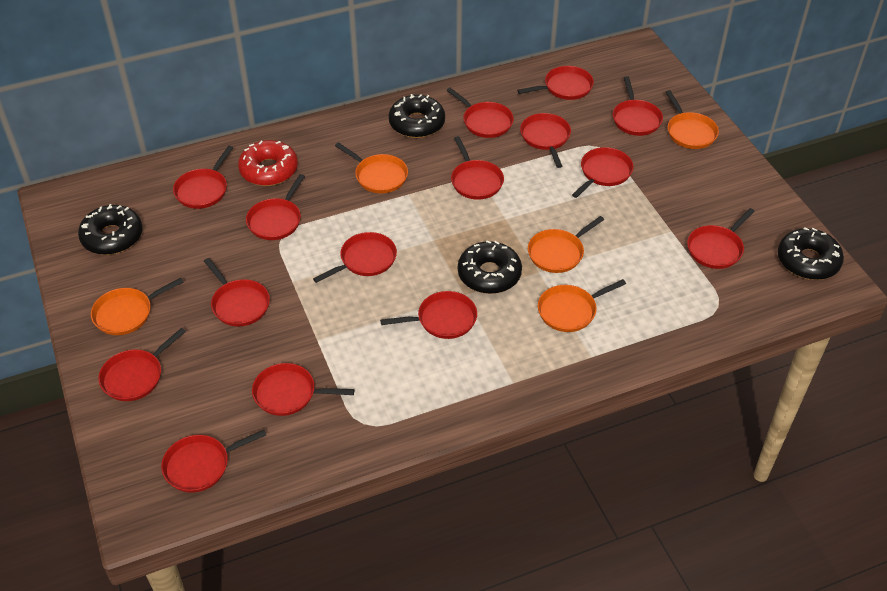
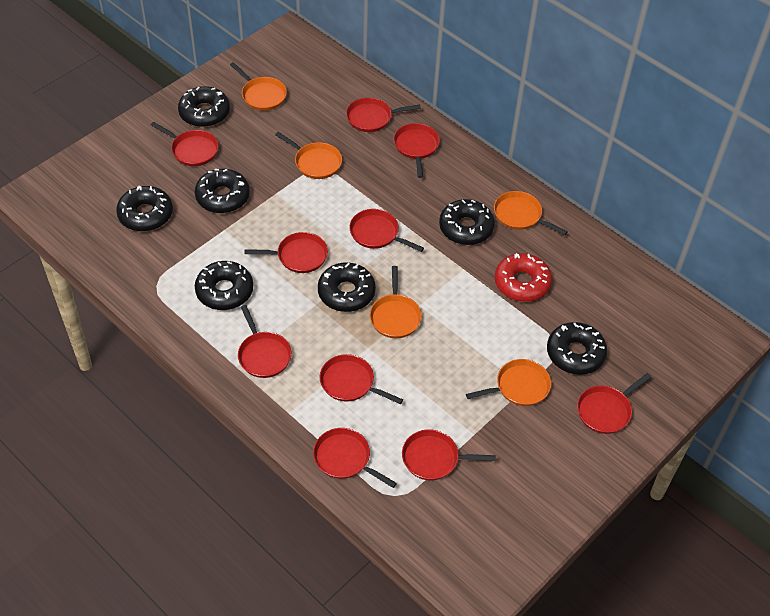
black donut: 4 -> 7
red pan: 15 -> 10

